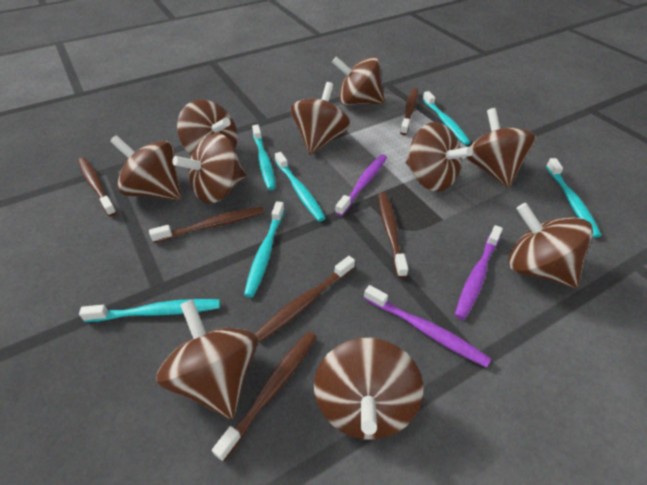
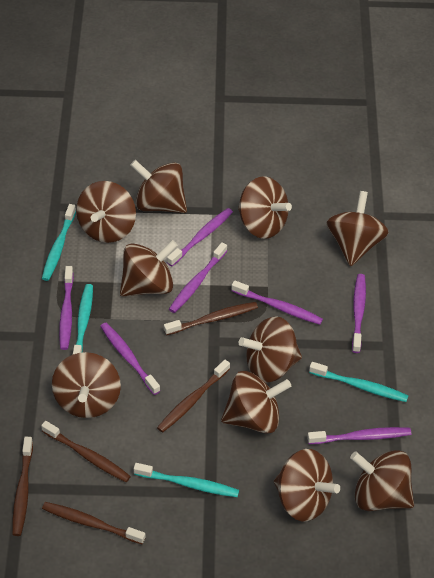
brown toothbrush: 6 -> 5
purple toothbrush: 3 -> 7
turquoise toothbrush: 6 -> 4

